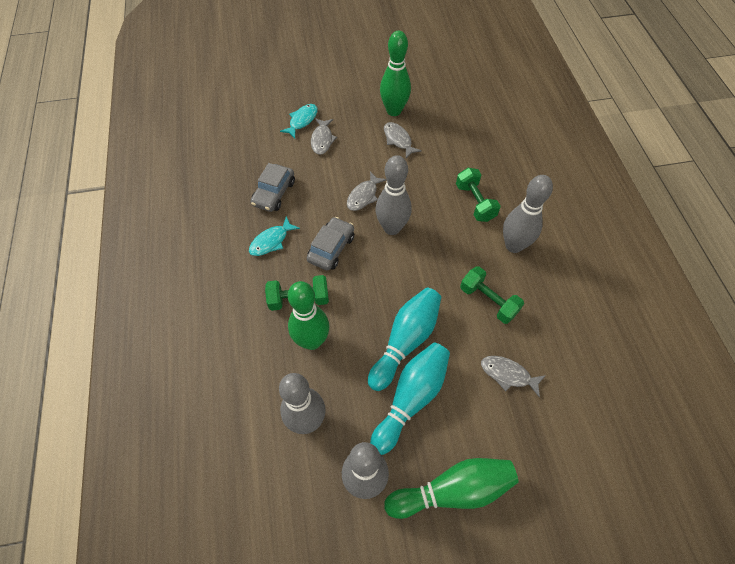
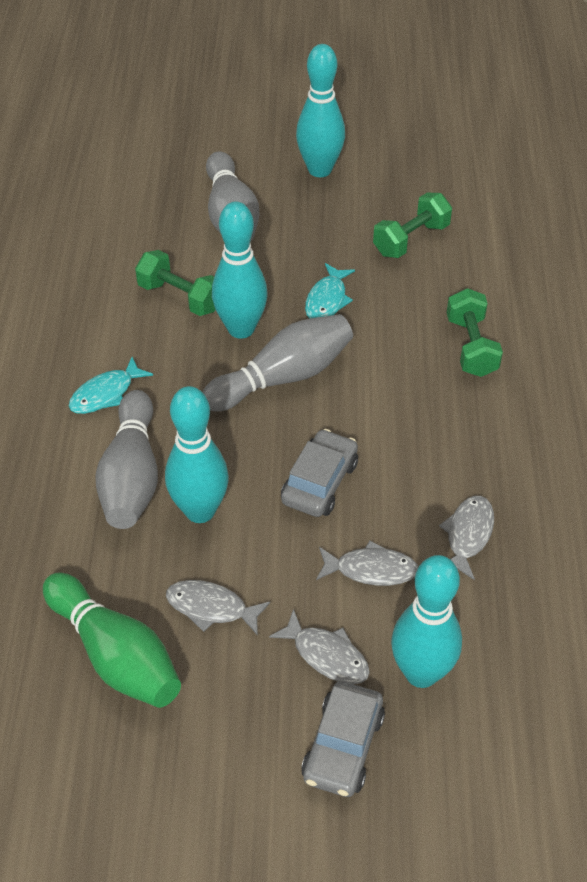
green bowling pin: 3 -> 1
grey bowling pin: 4 -> 3
turquoise bowling pin: 2 -> 4

